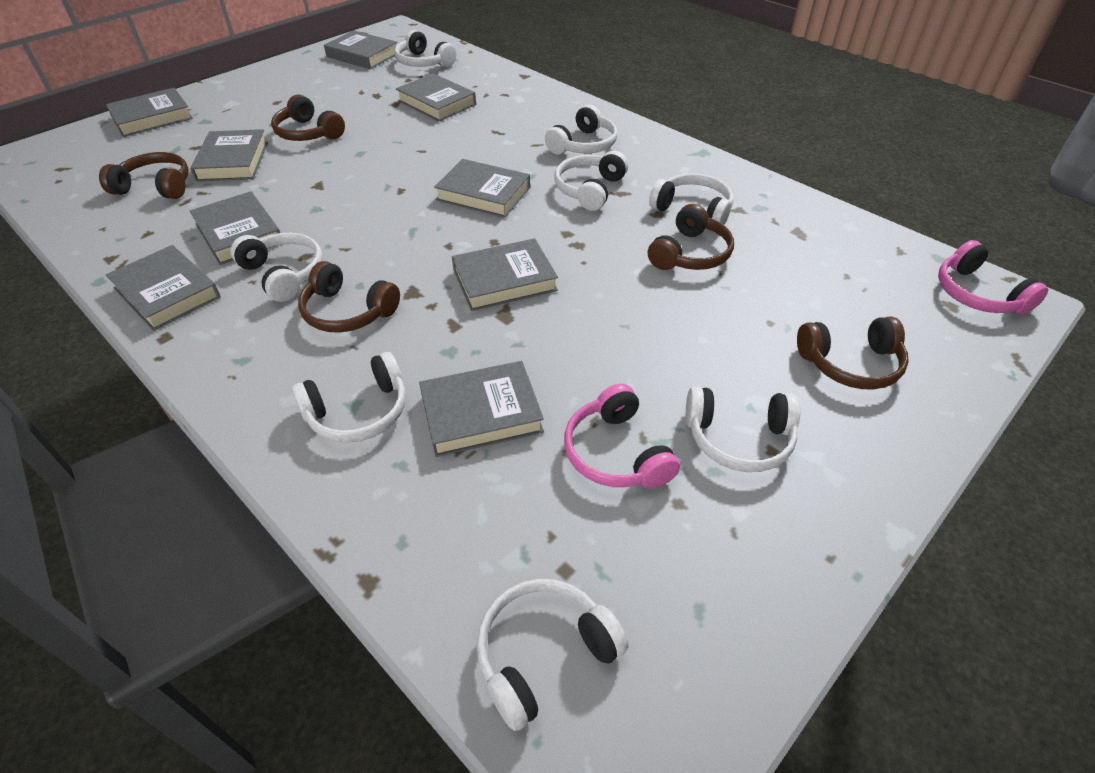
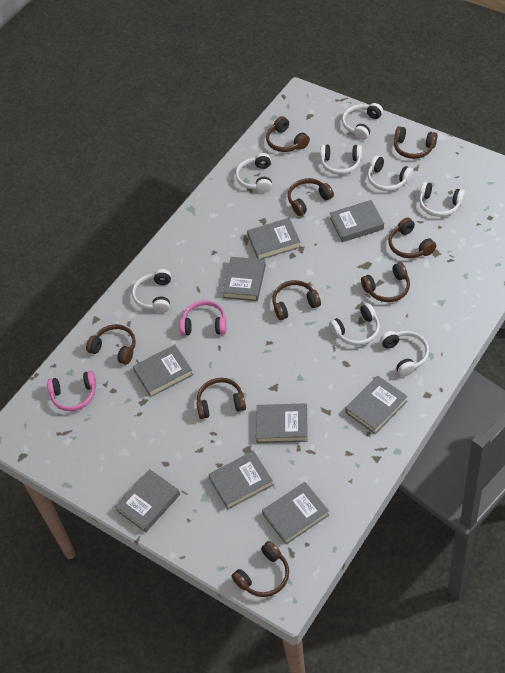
brown headphones: 5 -> 9

